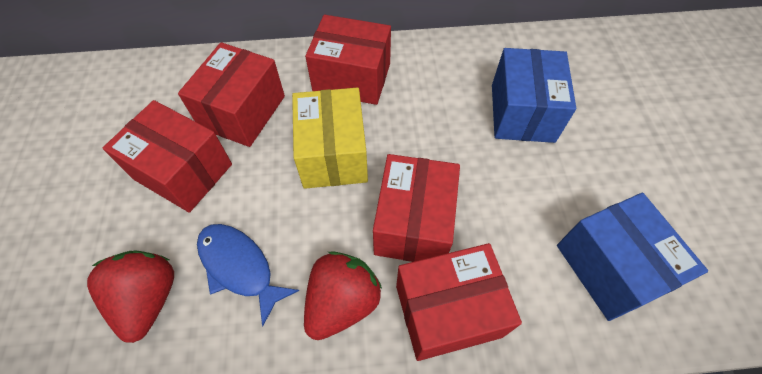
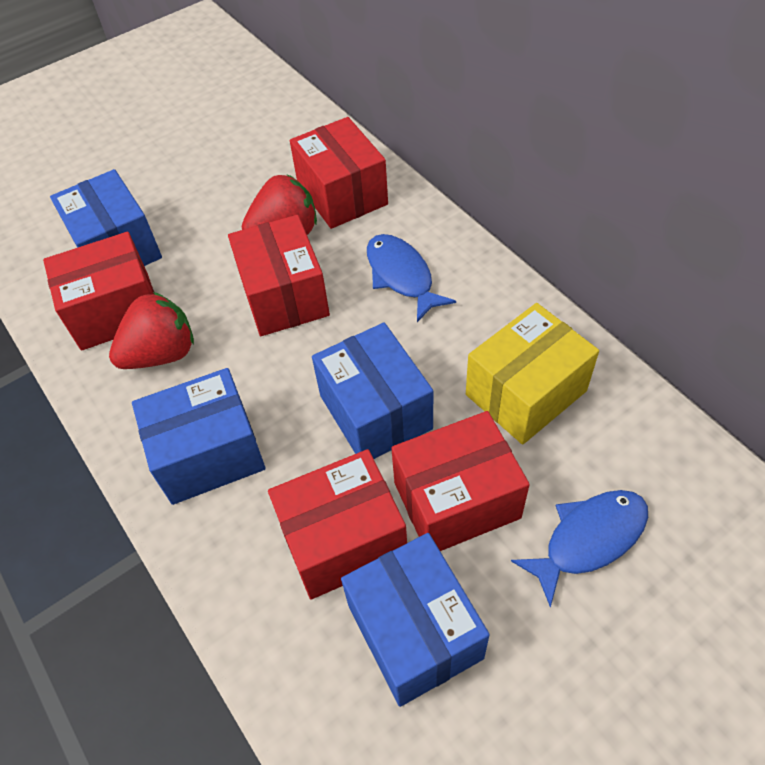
blue box: 2 -> 4
blue fish: 1 -> 2

